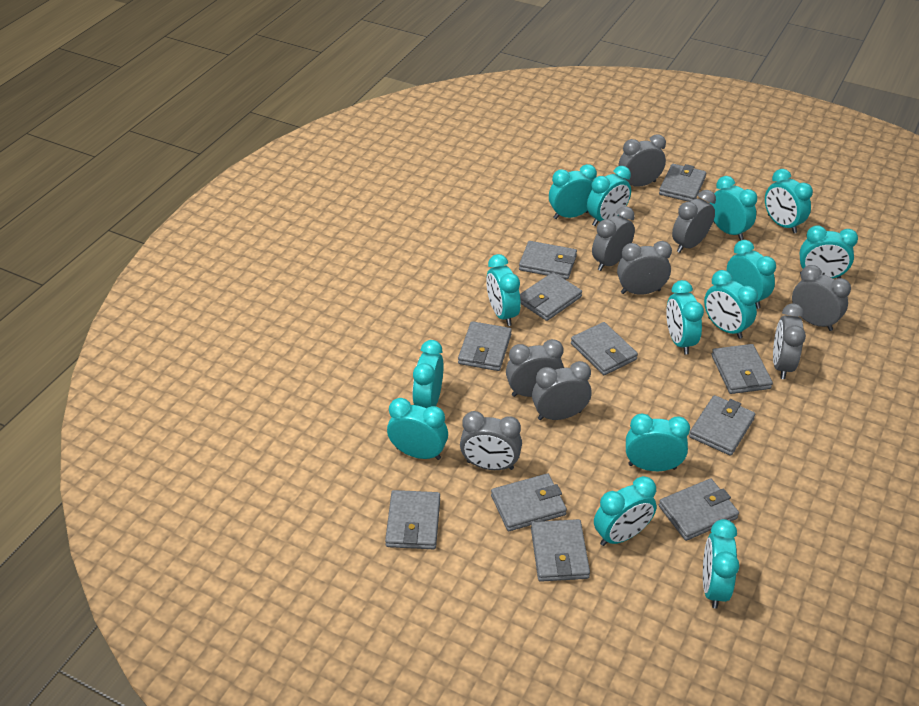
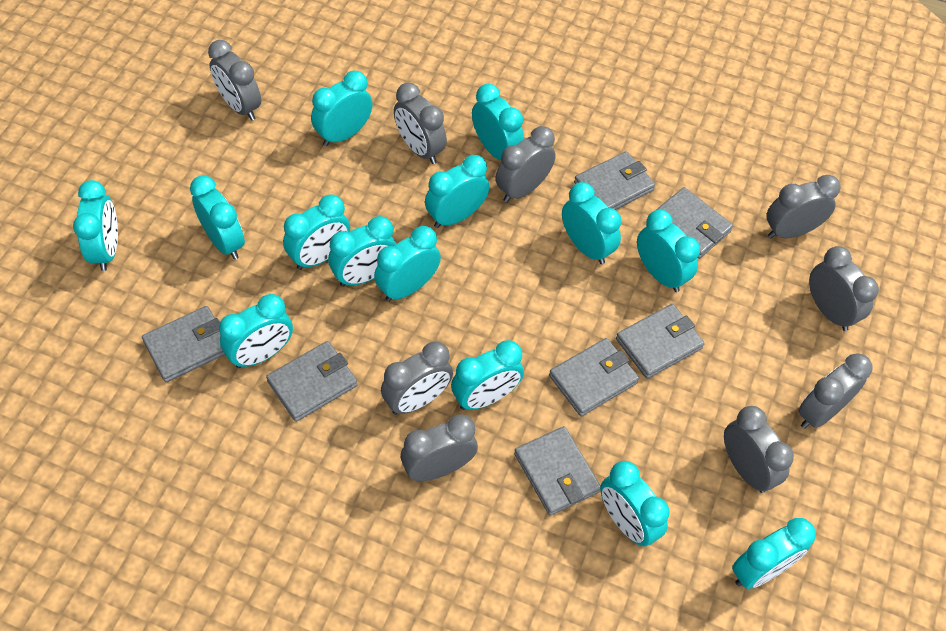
grey wallet: 11 -> 7

